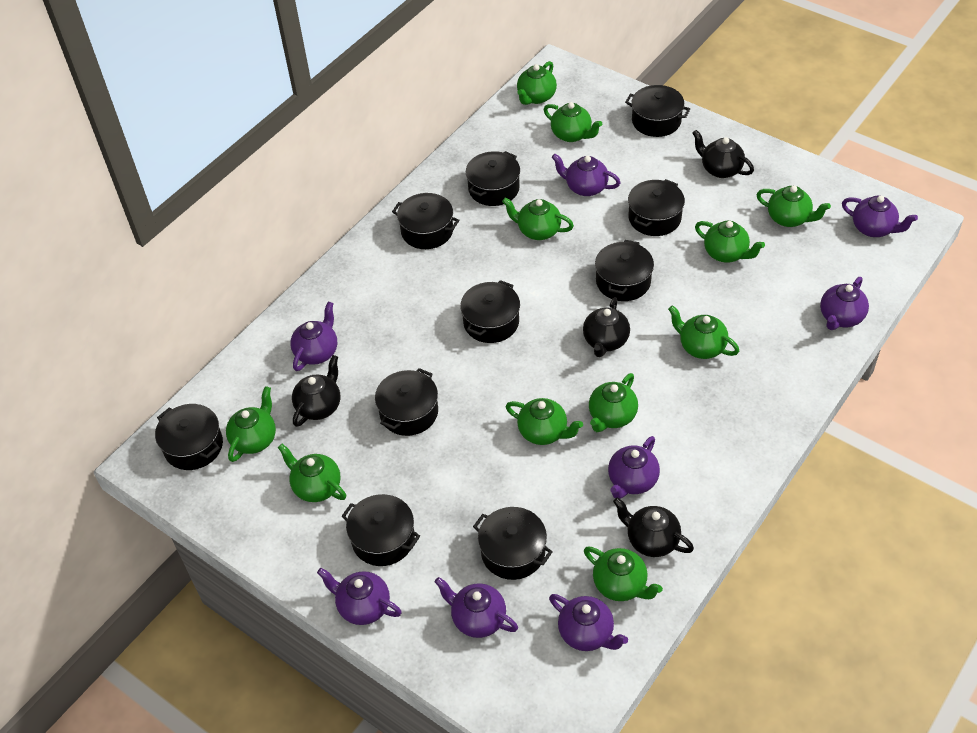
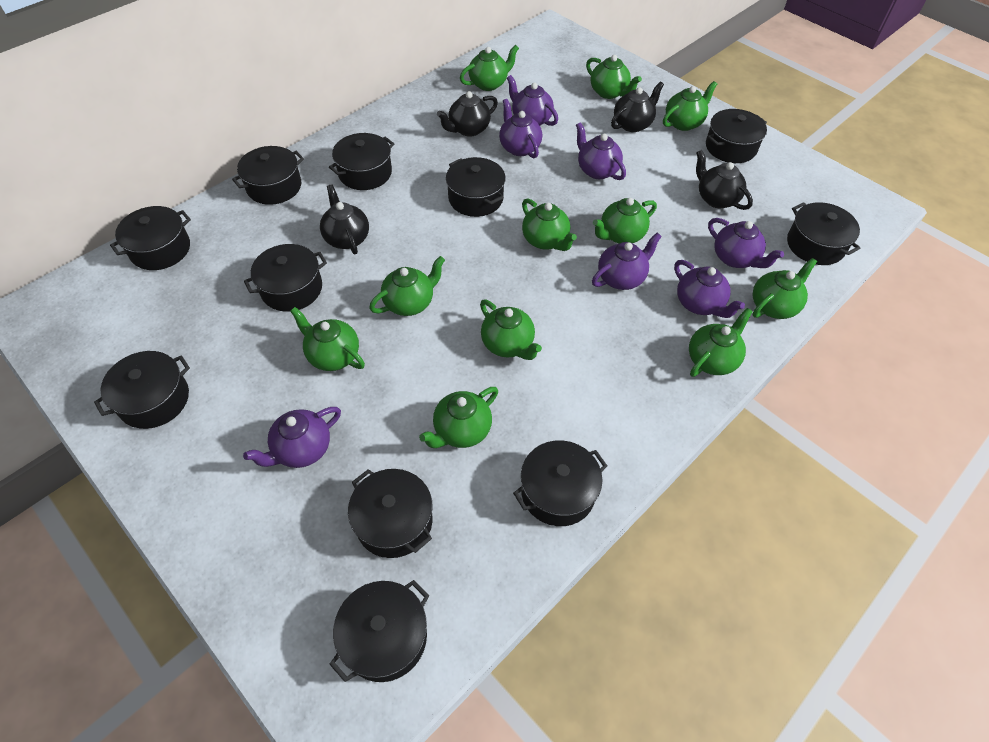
black pot: 10 -> 11
purple teapot: 8 -> 7

